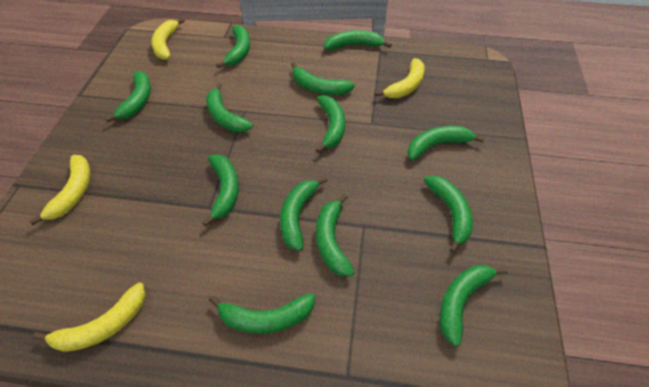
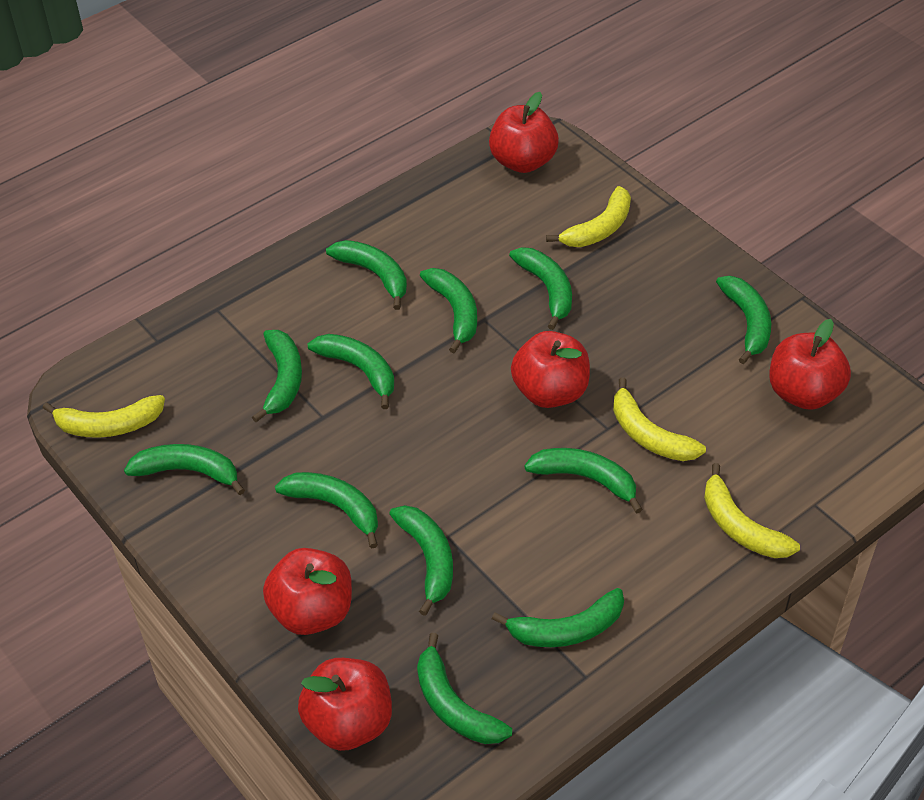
green banana: 13 -> 12
red apple: 0 -> 5

